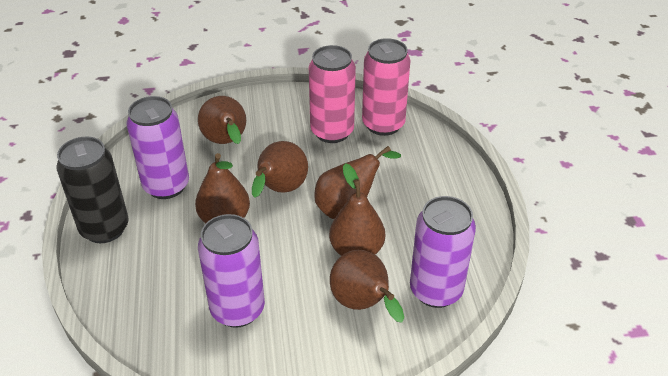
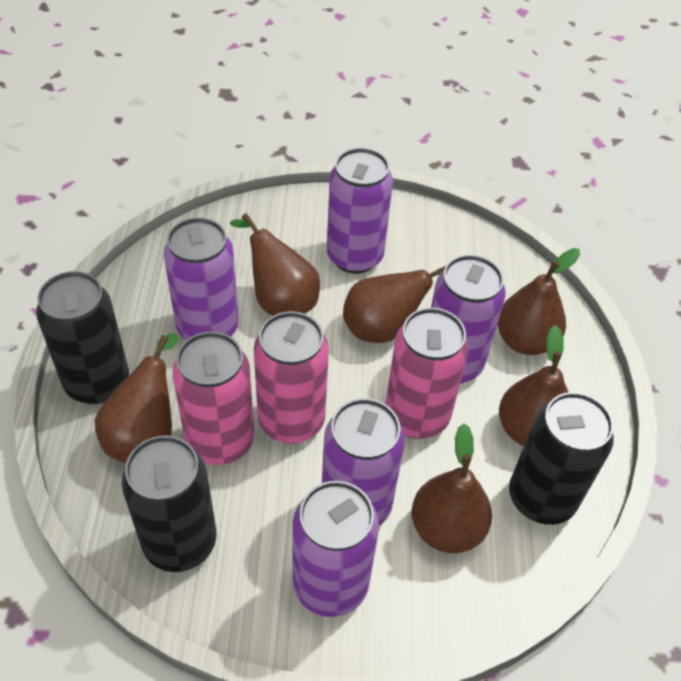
black can: 1 -> 3
pink can: 2 -> 3
purple can: 3 -> 5

